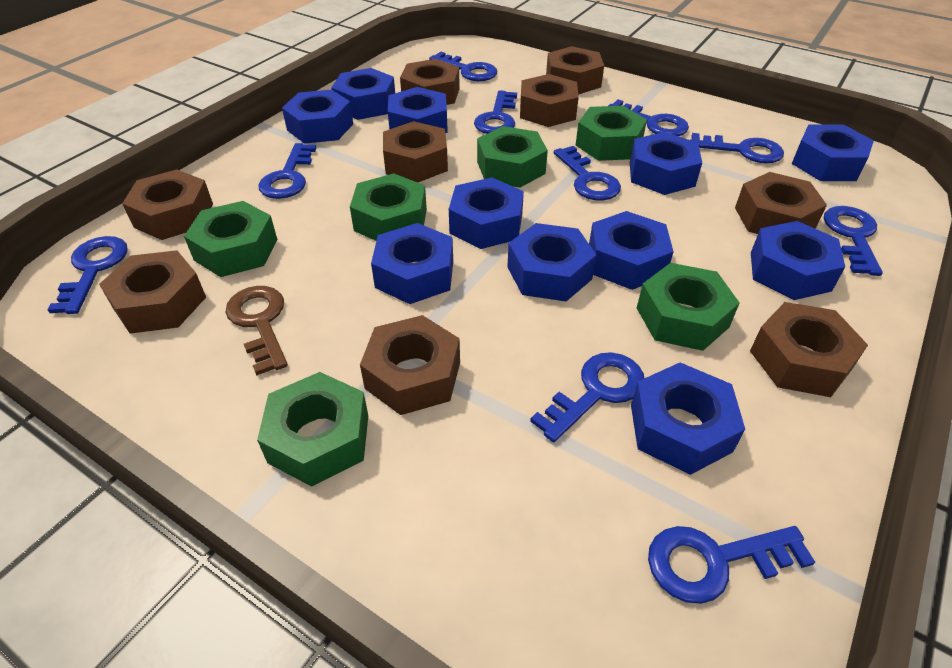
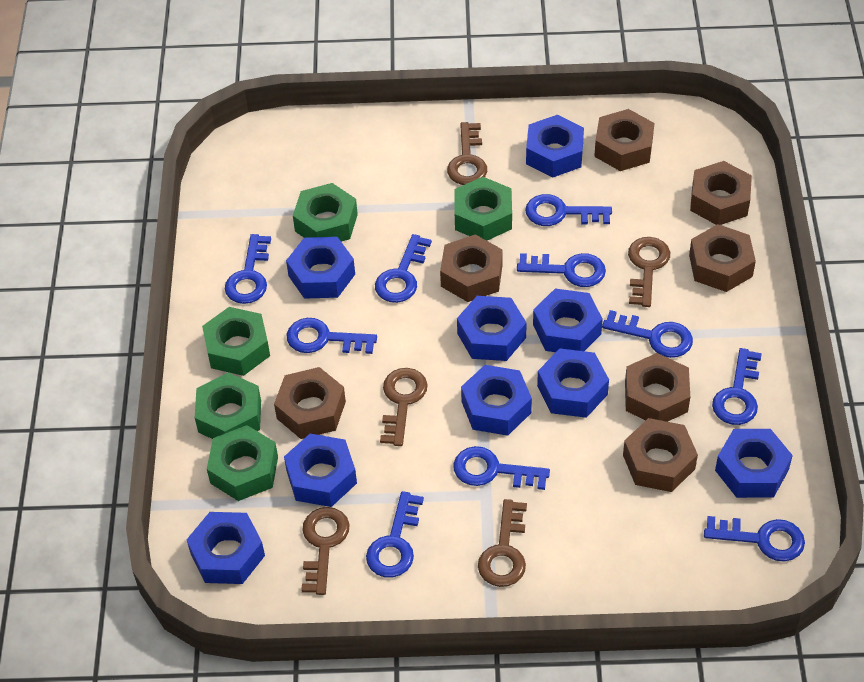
blue nut: 11 -> 9
brown key: 1 -> 5
brown nut: 9 -> 7
green nut: 6 -> 5

